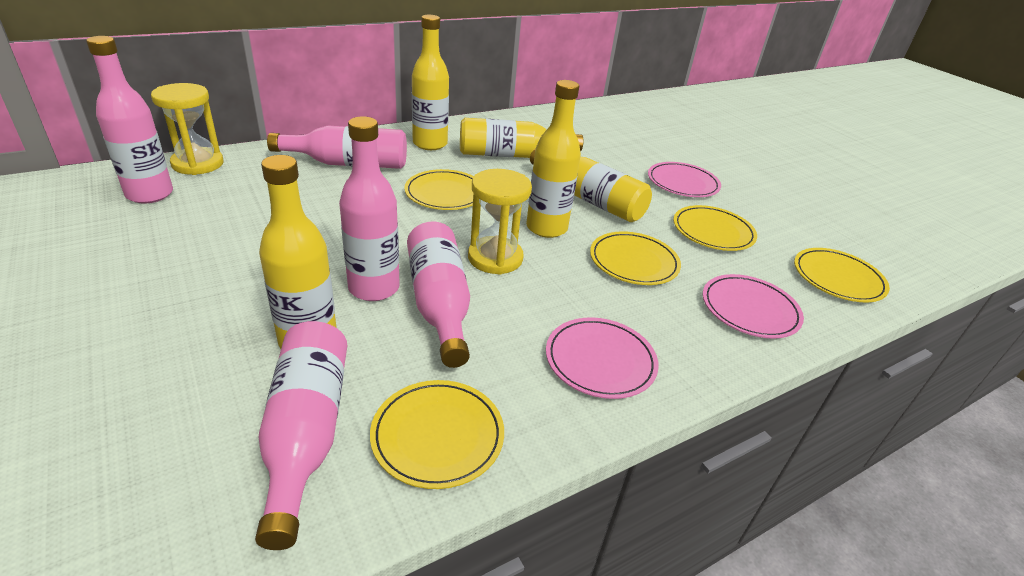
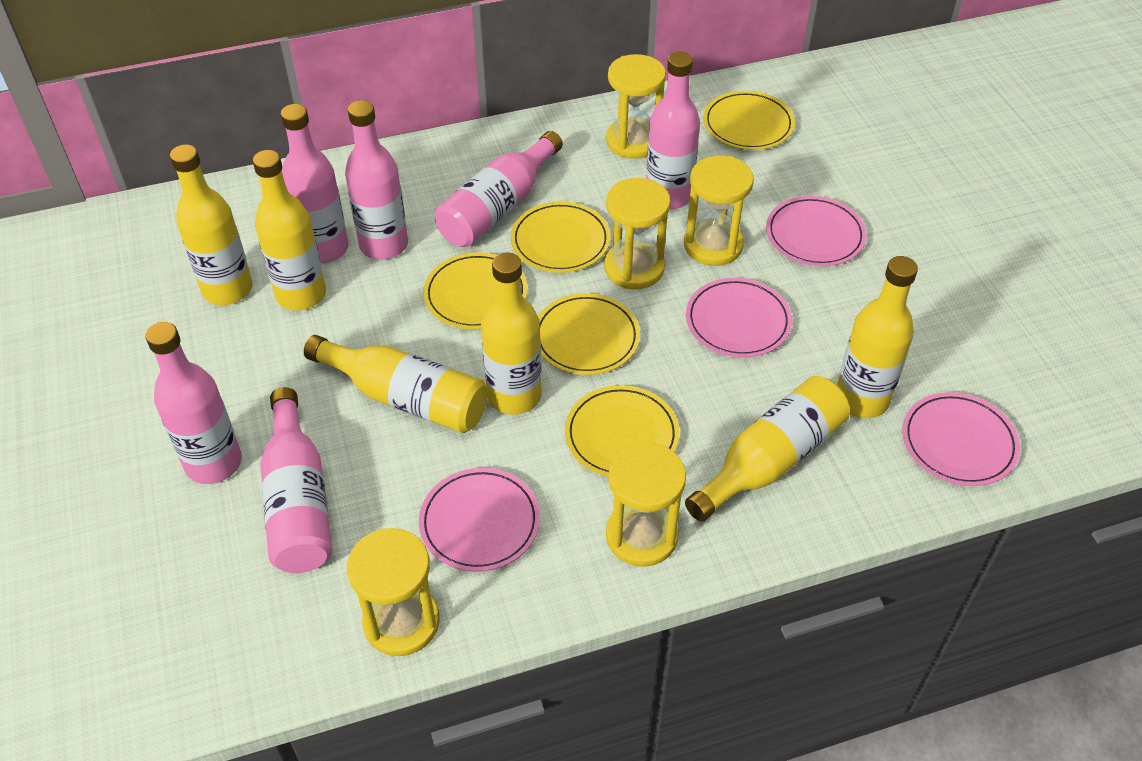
pink bottle: 5 -> 6
pink plate: 3 -> 4
yellow bottle: 5 -> 6
yellow hourglass: 2 -> 5

